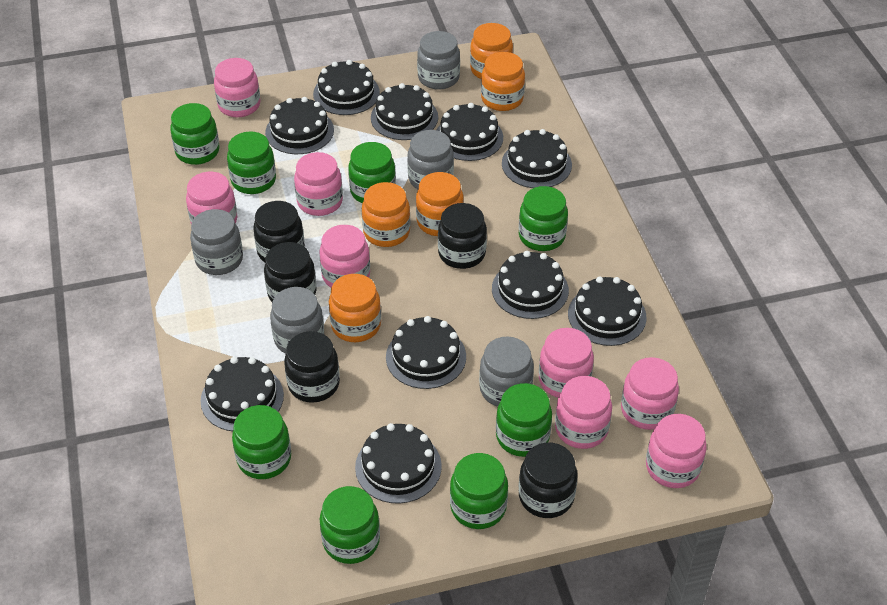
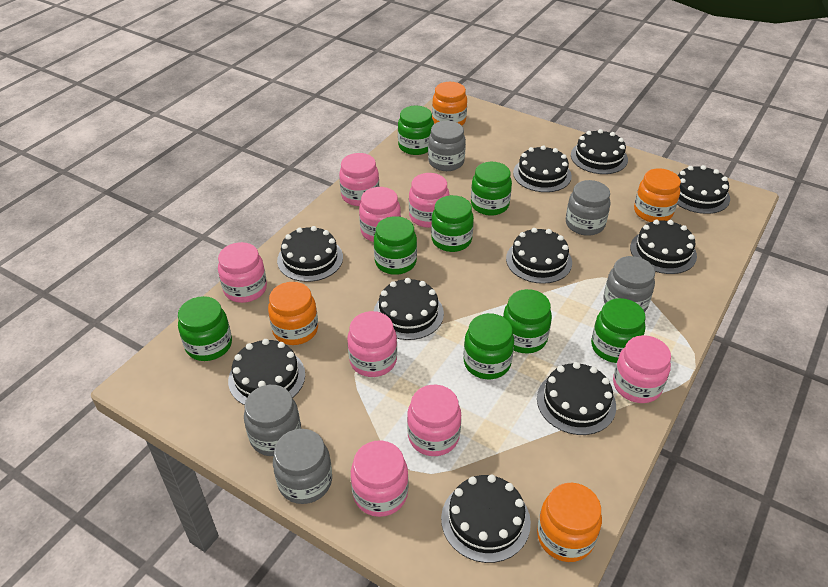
black jar: 5 -> 0
orange jar: 5 -> 4

